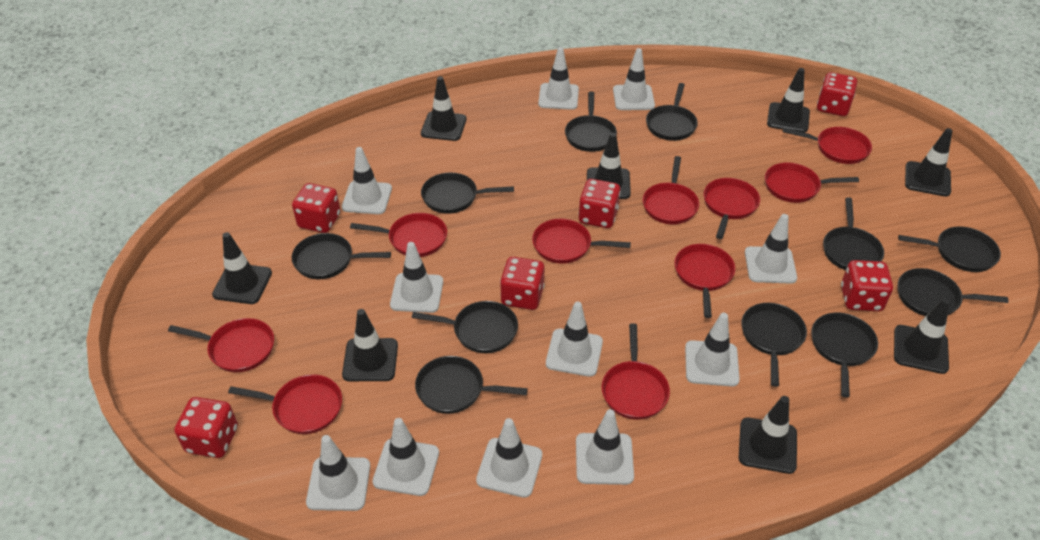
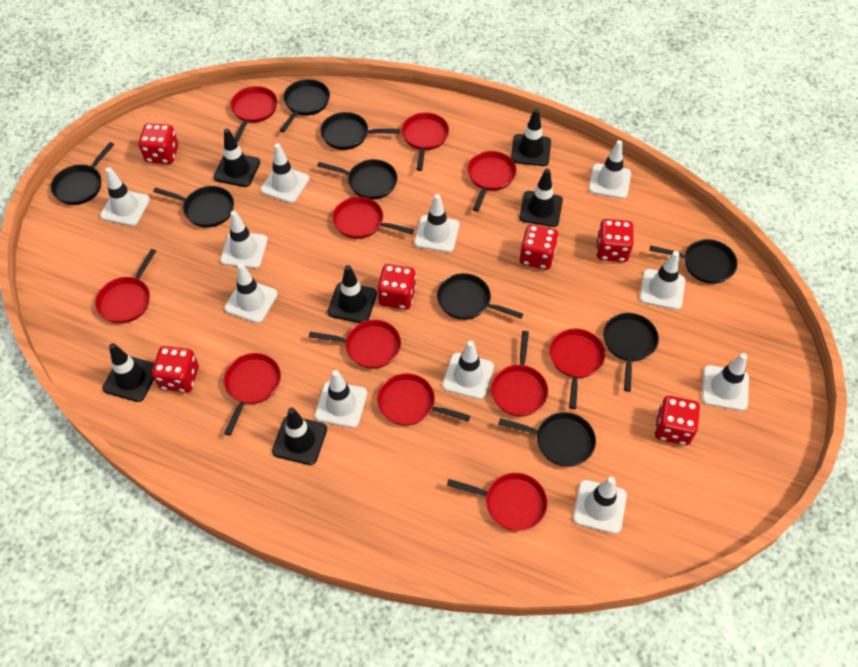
black pan: 11 -> 9
black traffic cone: 8 -> 6
red pan: 10 -> 11

